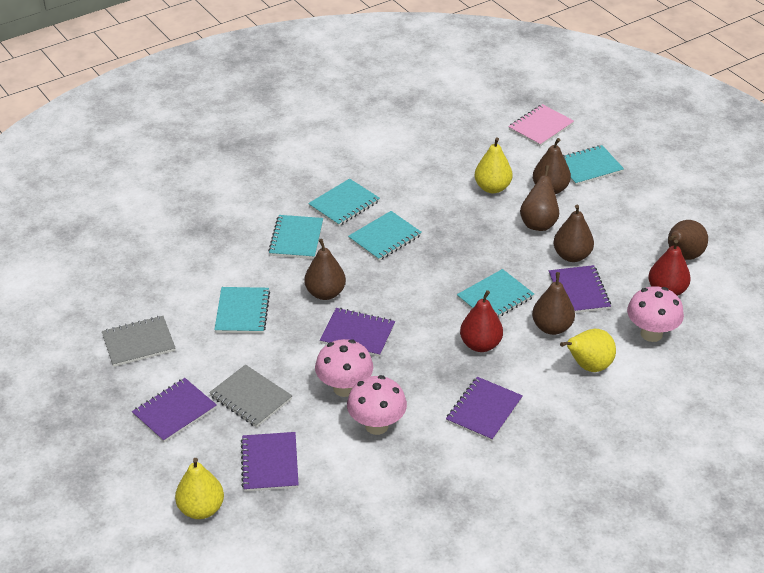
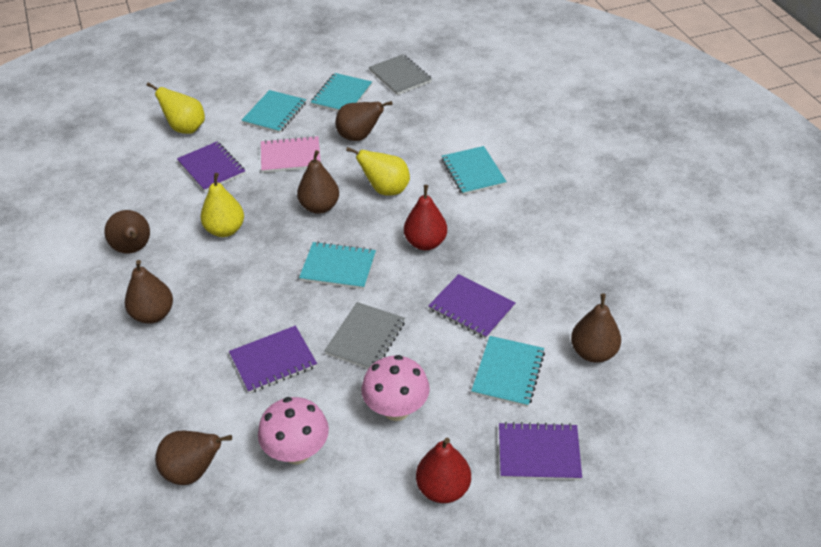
pink mushroom: 3 -> 2
purple notebook: 5 -> 4
turquoise notebook: 6 -> 5

